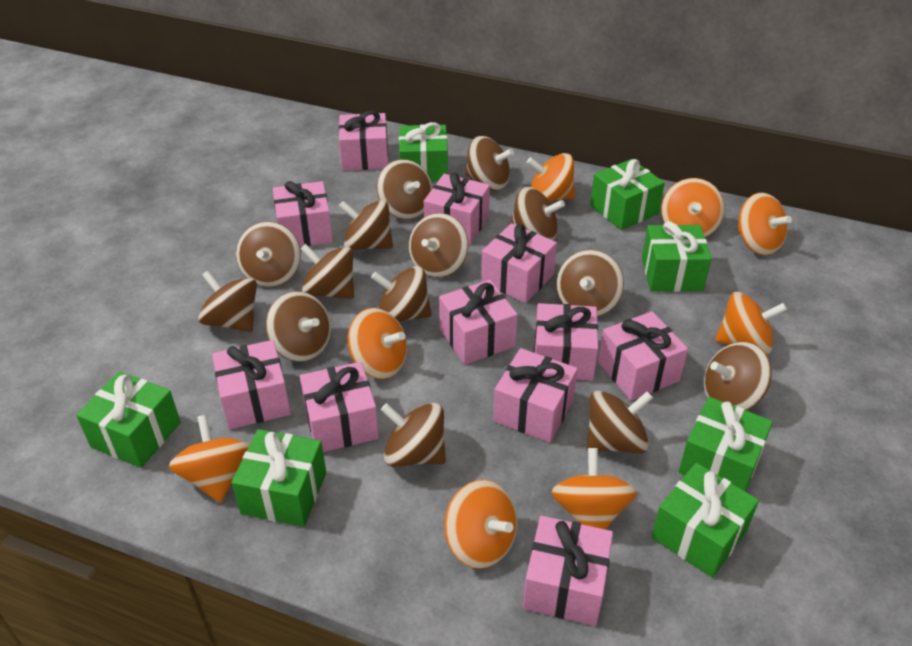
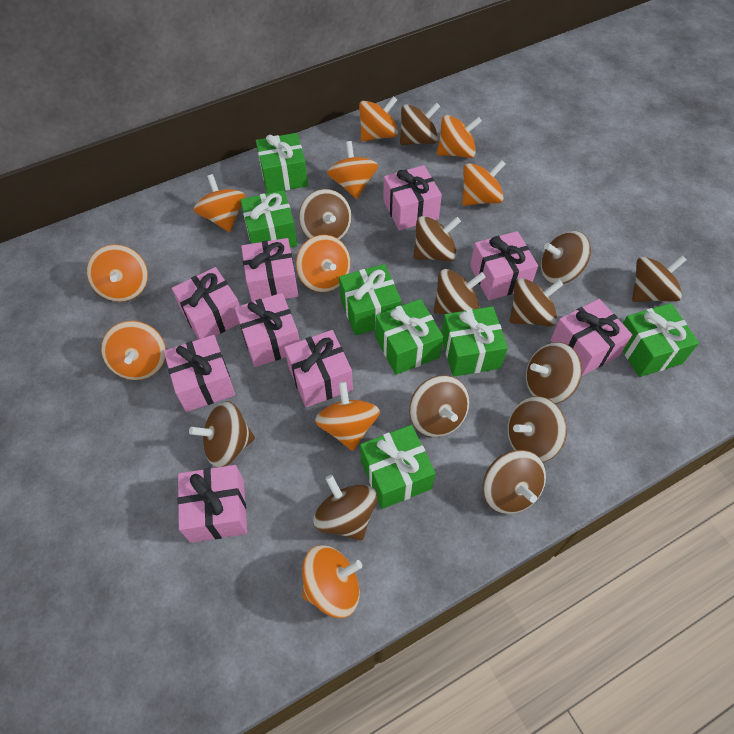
brown spinning top: 14 -> 13
orange spinning top: 8 -> 10
pink gift: 11 -> 9

